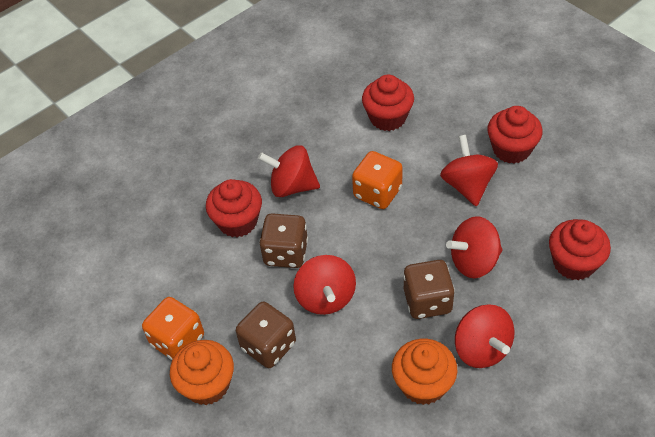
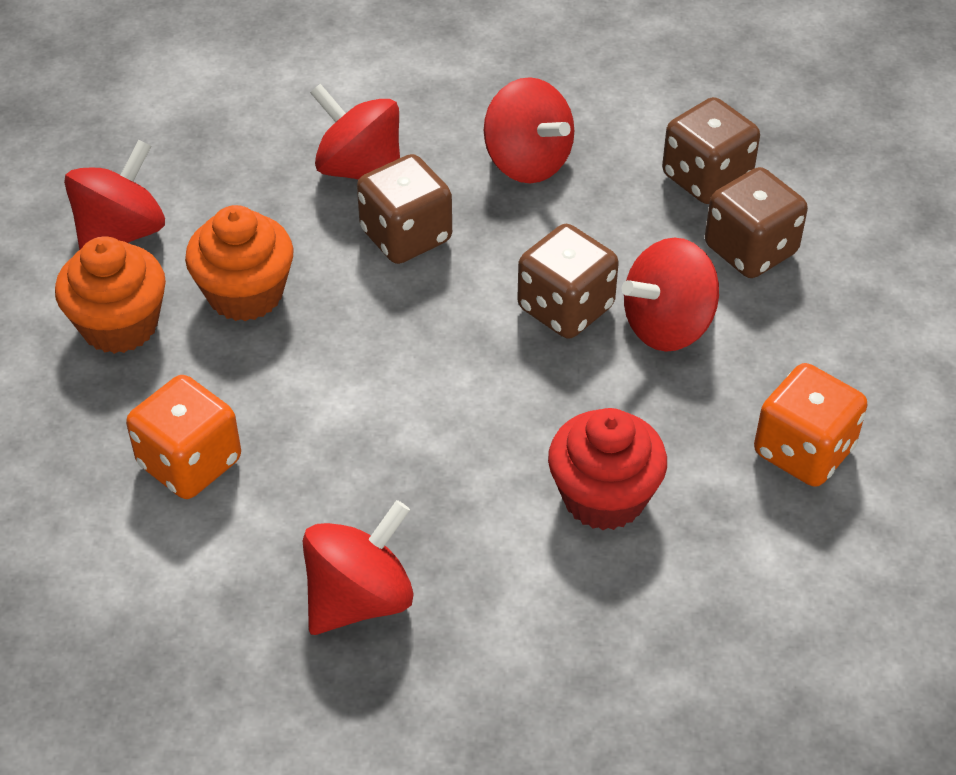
brown dice: 3 -> 4
red cupcake: 4 -> 1

